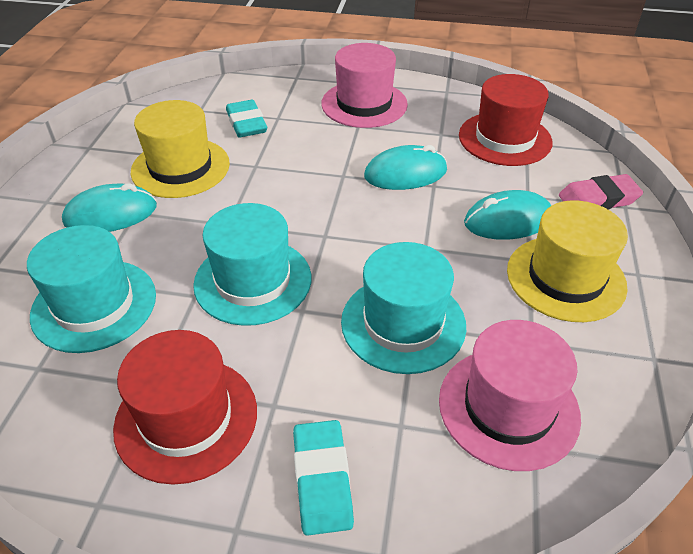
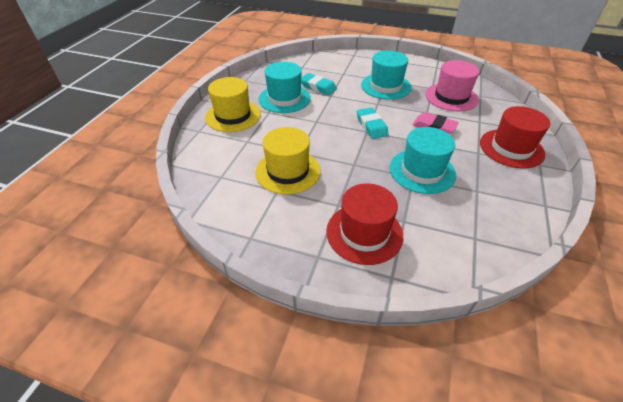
pink hat: 2 -> 1
turquoise mouse: 3 -> 0

